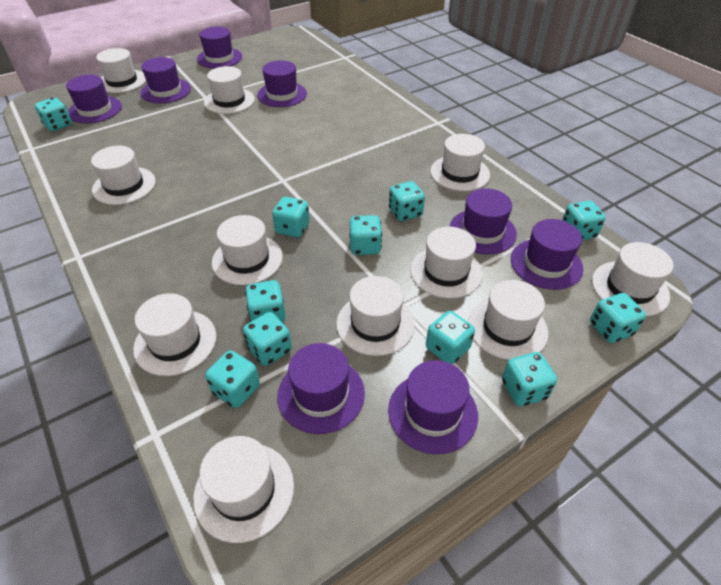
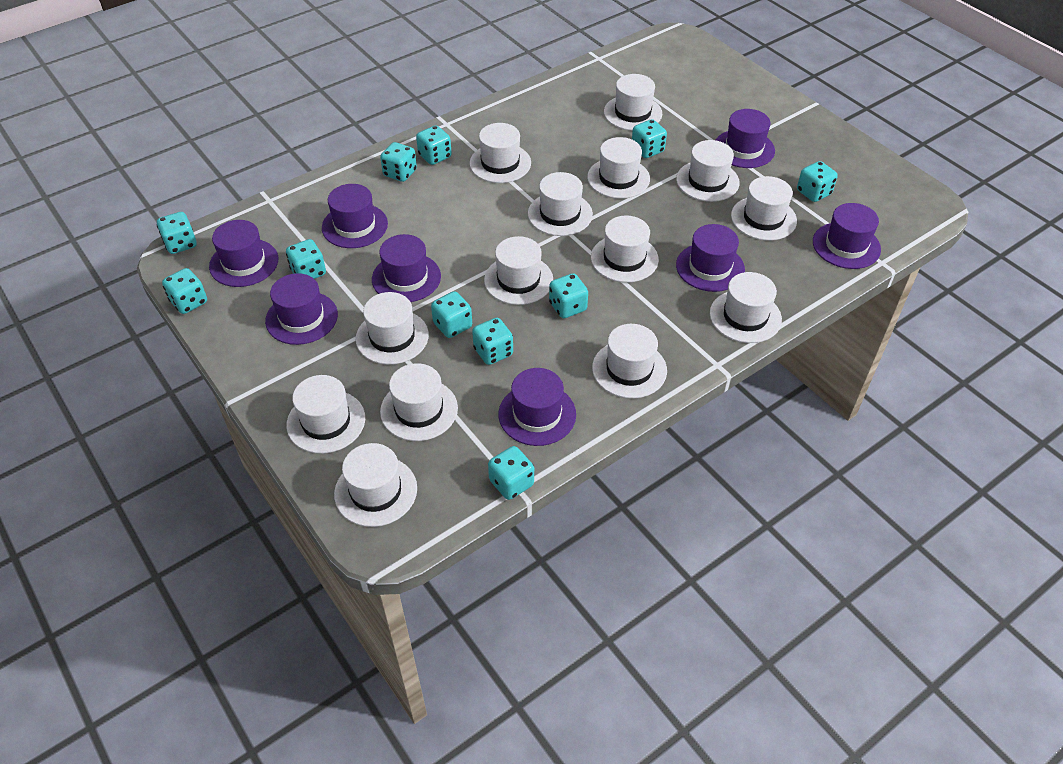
white hat: 11 -> 14

